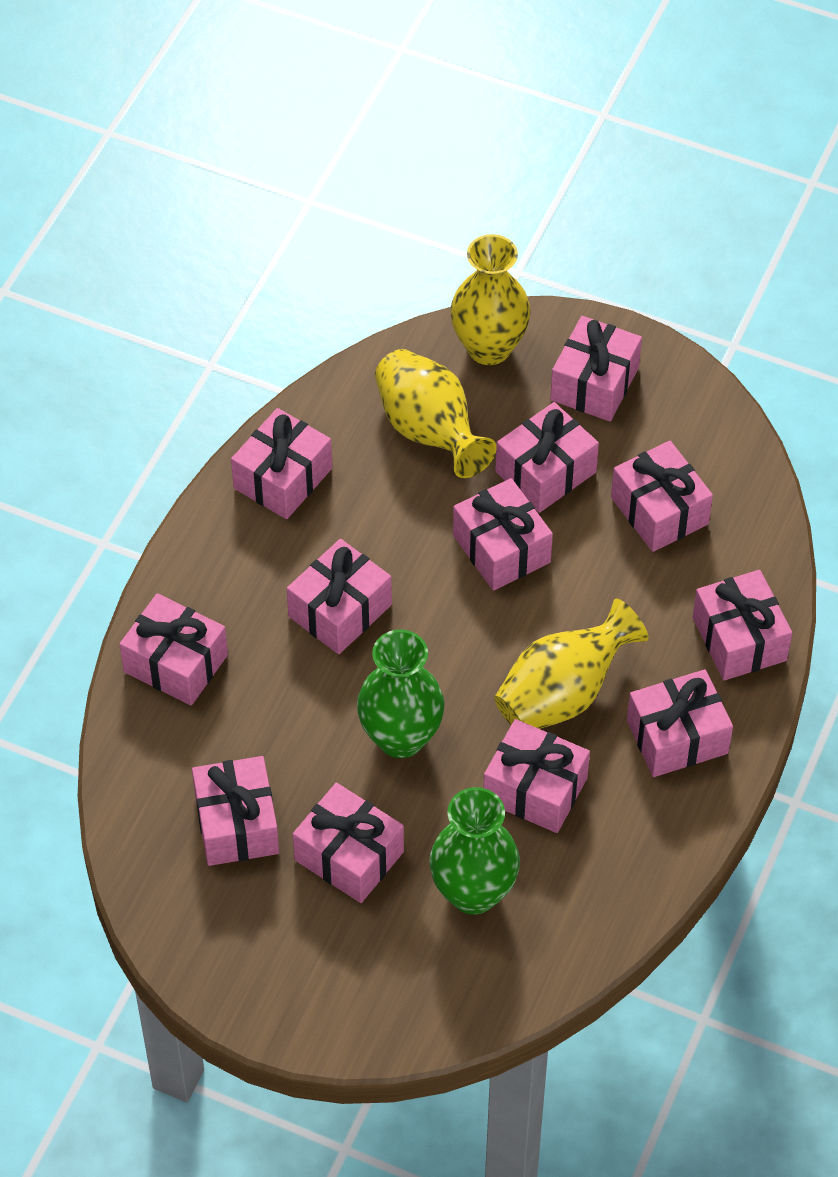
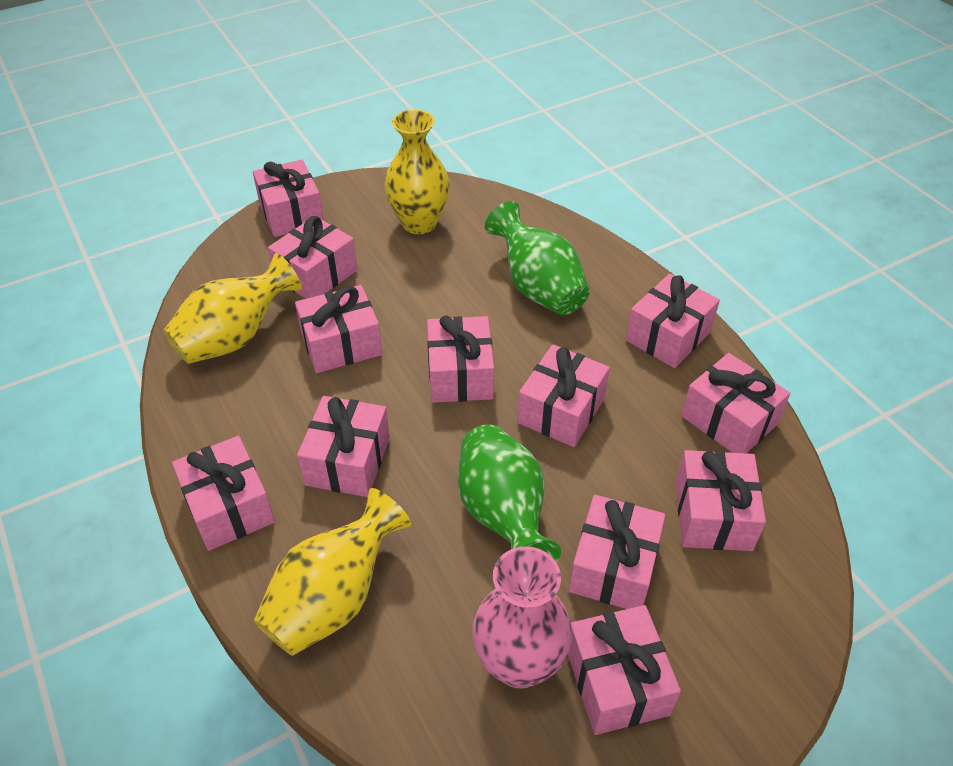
pink vase: 0 -> 1

